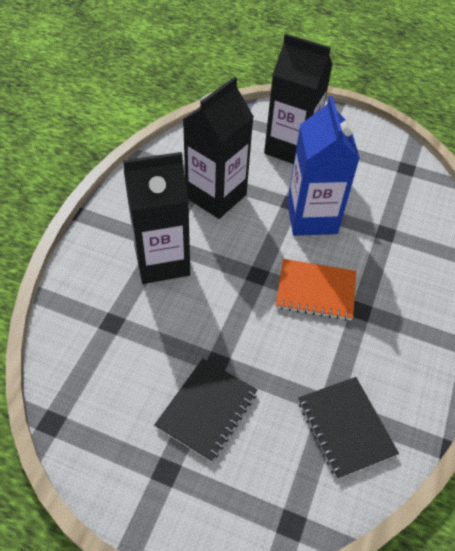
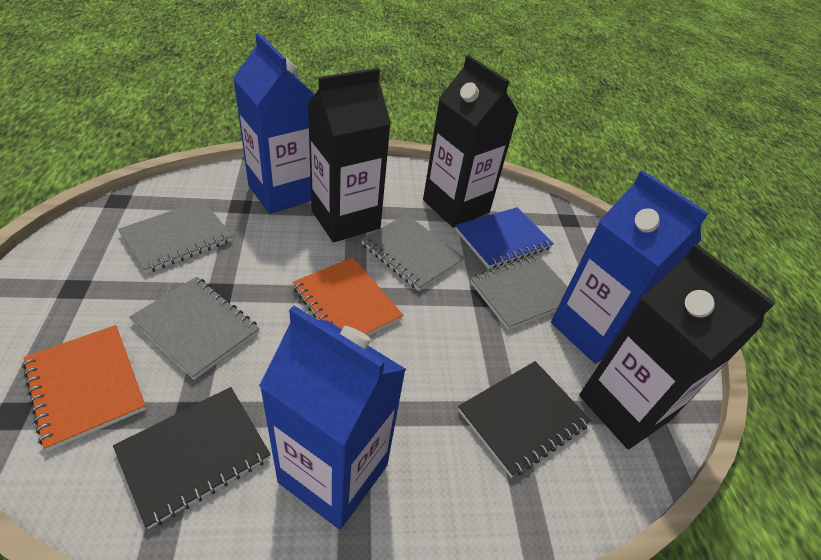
blue carton: 1 -> 3
blue notebook: 0 -> 1
grey notebook: 0 -> 4
orange notebook: 1 -> 2

